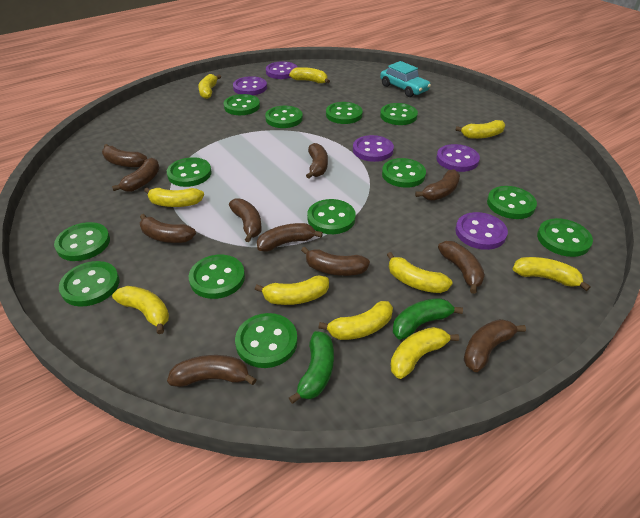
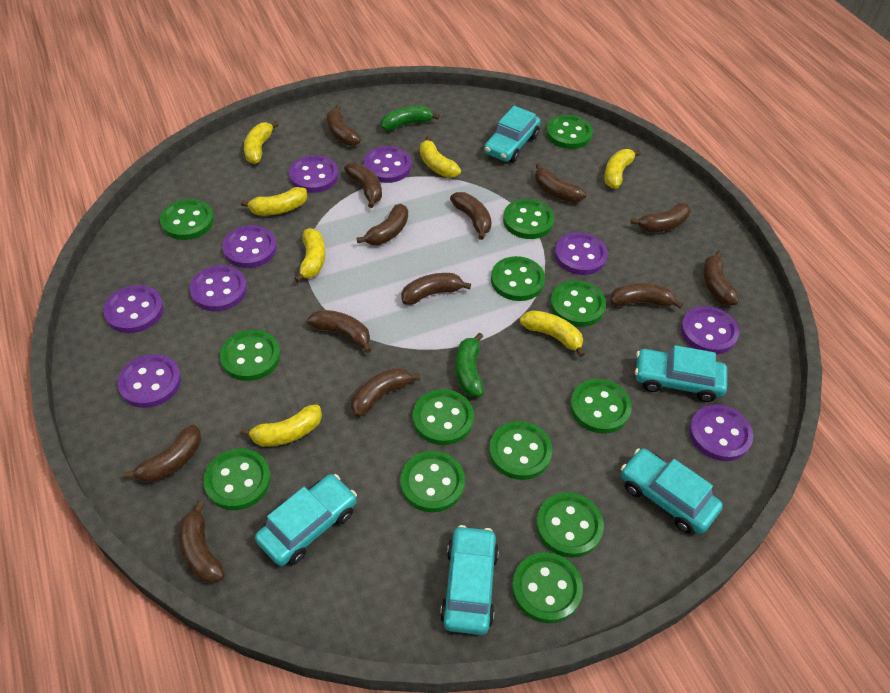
brown banana: 11 -> 13
purple button: 5 -> 9
turquoise car: 1 -> 5
yellow banana: 10 -> 7

